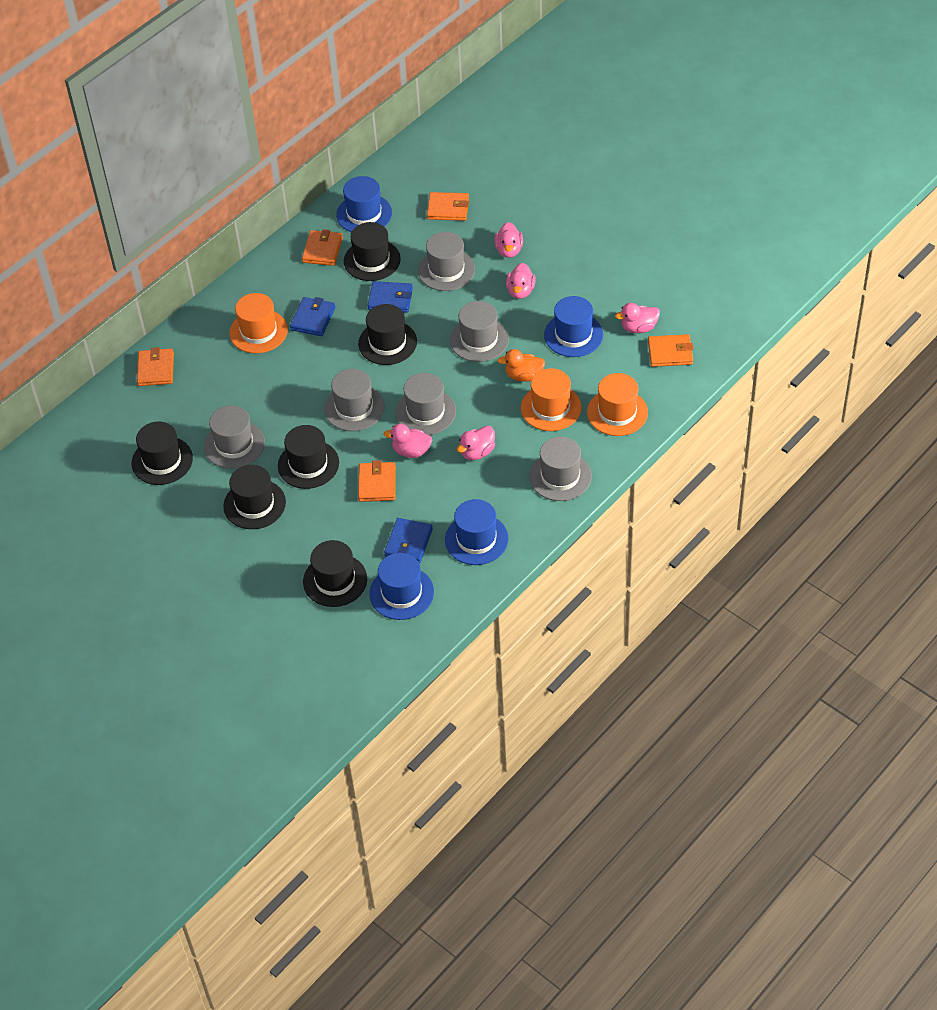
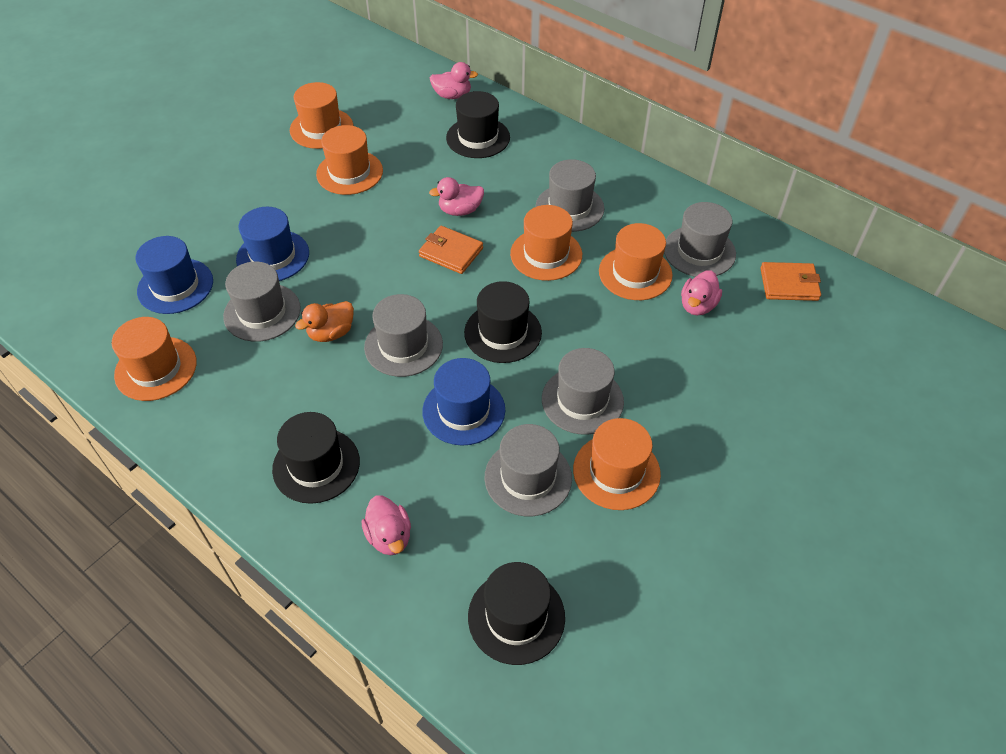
black hat: 6 -> 4
blue hat: 4 -> 3
blue wallet: 3 -> 0
orange hat: 3 -> 6
orange wallet: 5 -> 2
pink duck: 5 -> 4

